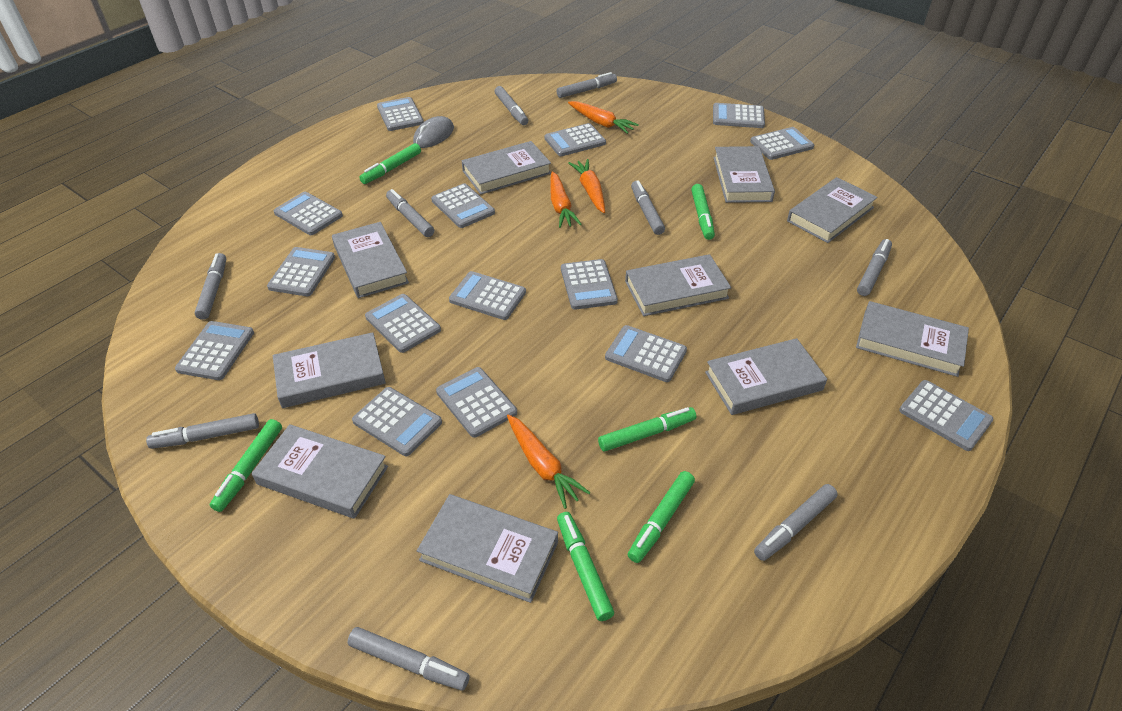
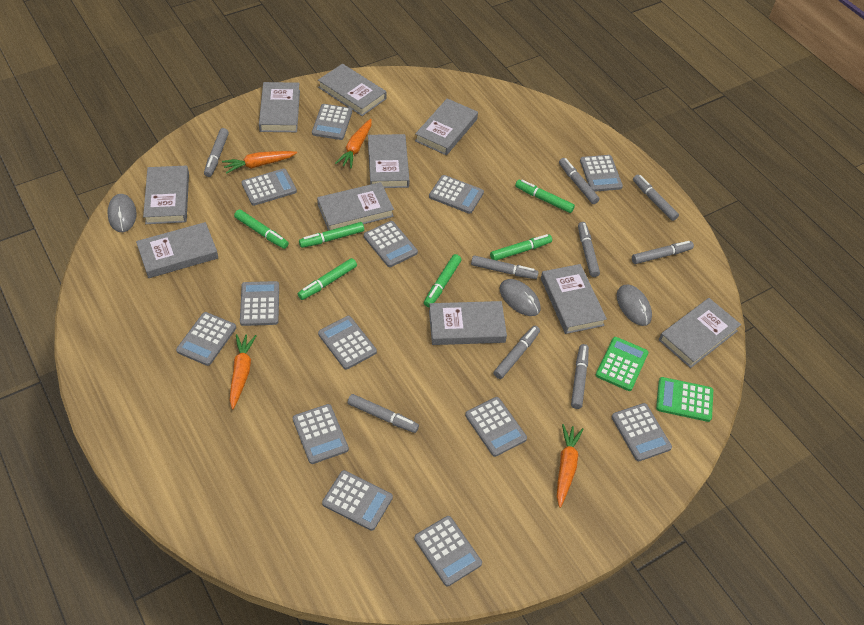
green calculator: 0 -> 2
grey calculator: 15 -> 13
grey mouse: 1 -> 3

